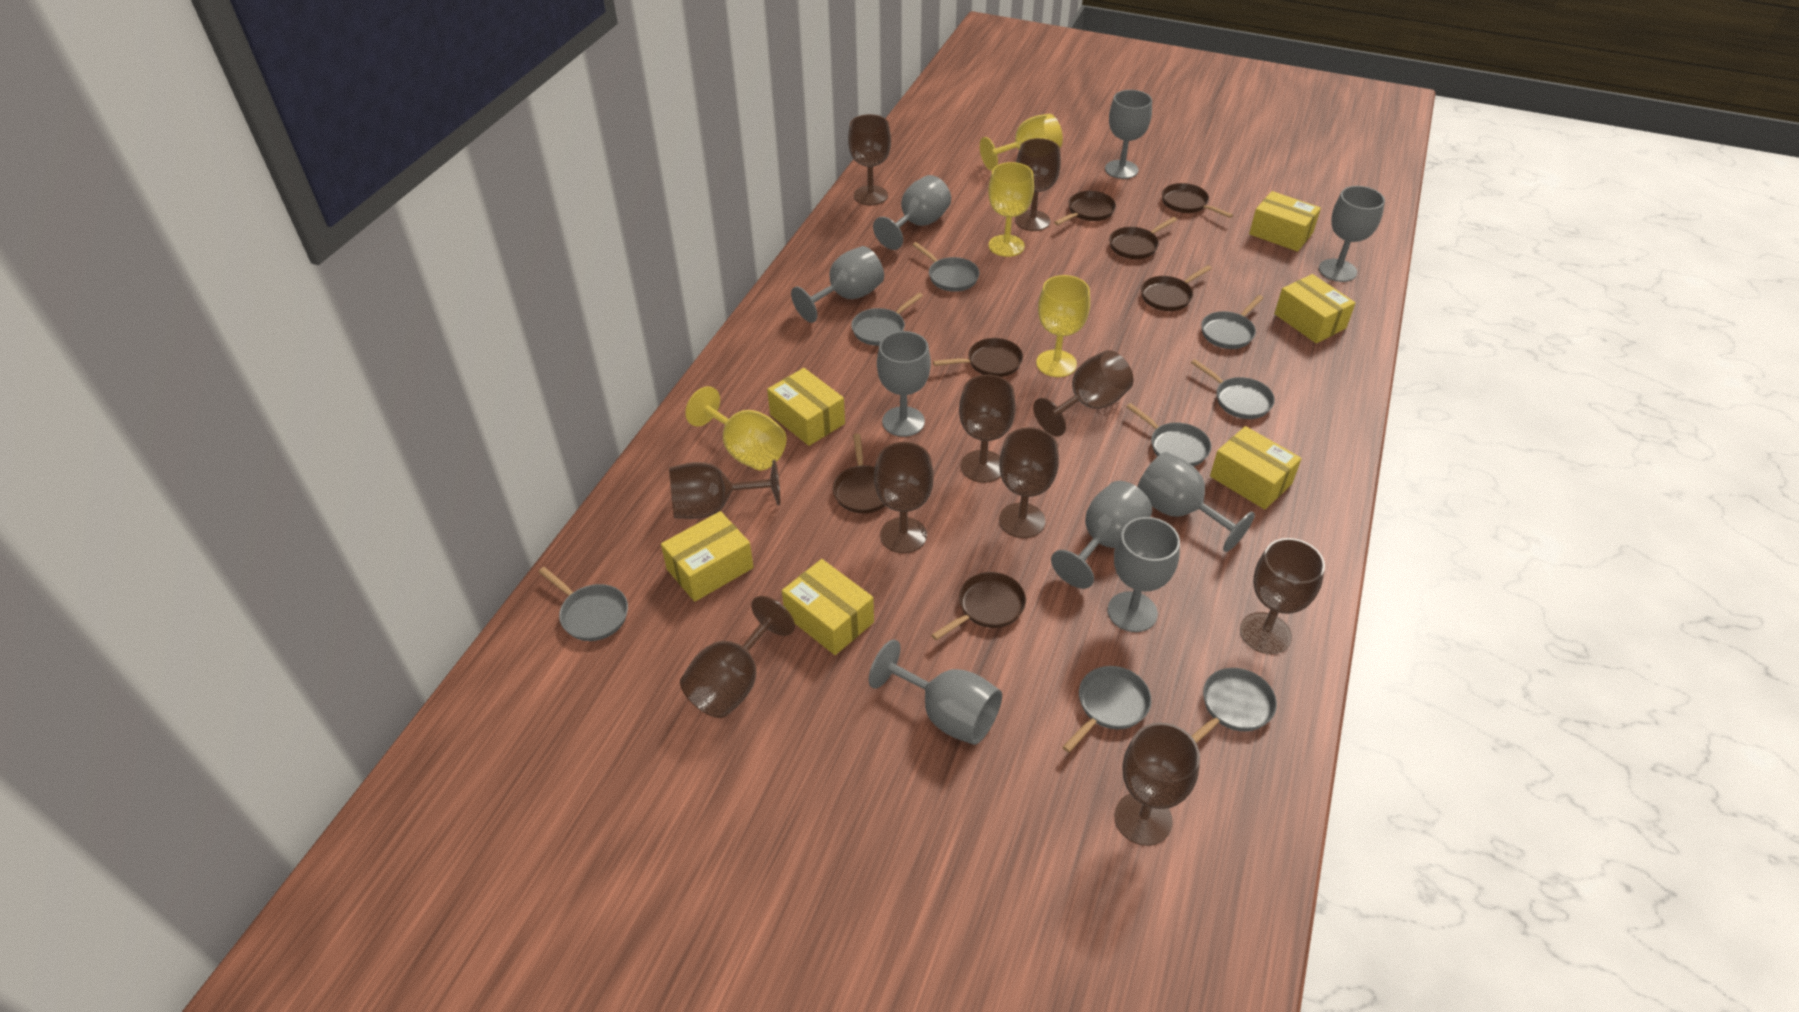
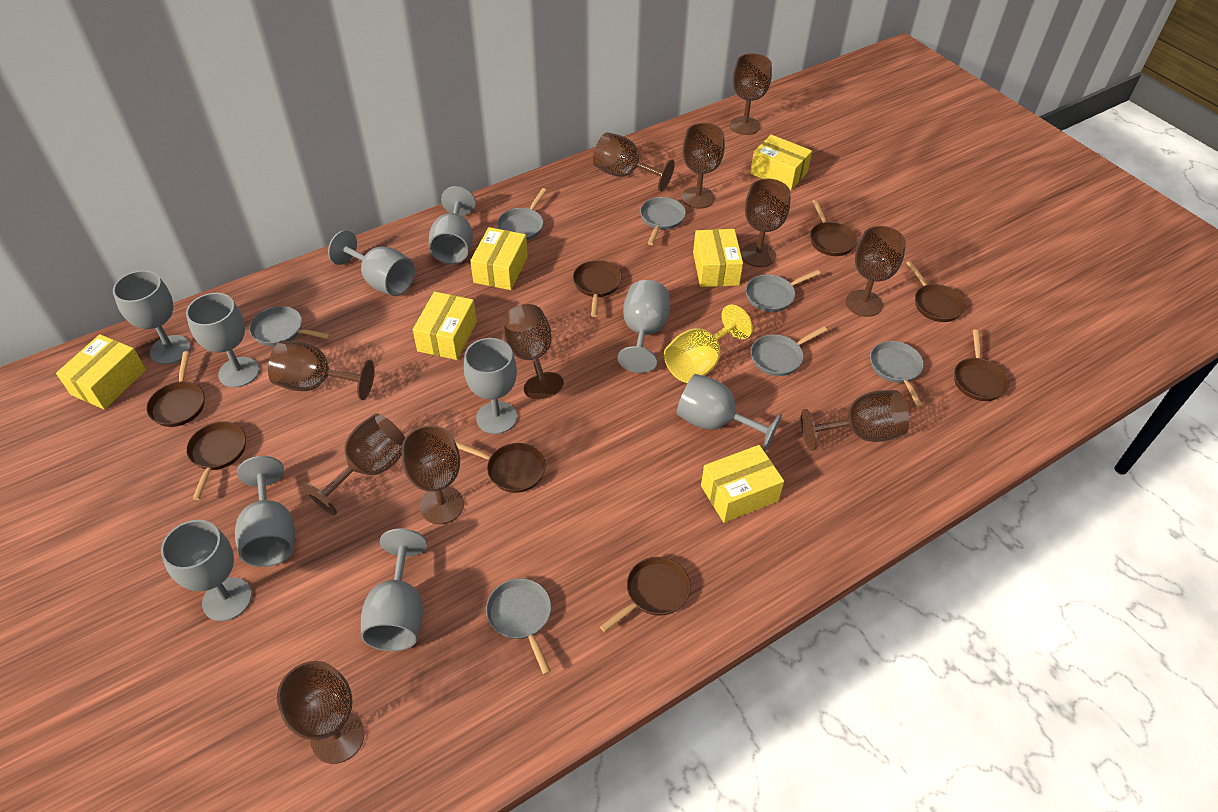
brown goblet: 10 -> 11
brown pan: 7 -> 8
grey goblet: 9 -> 10
grey pan: 8 -> 7
yellow goblet: 4 -> 1

